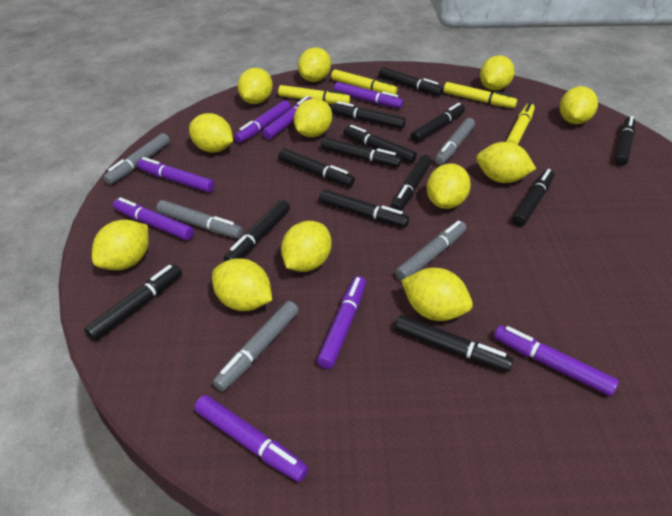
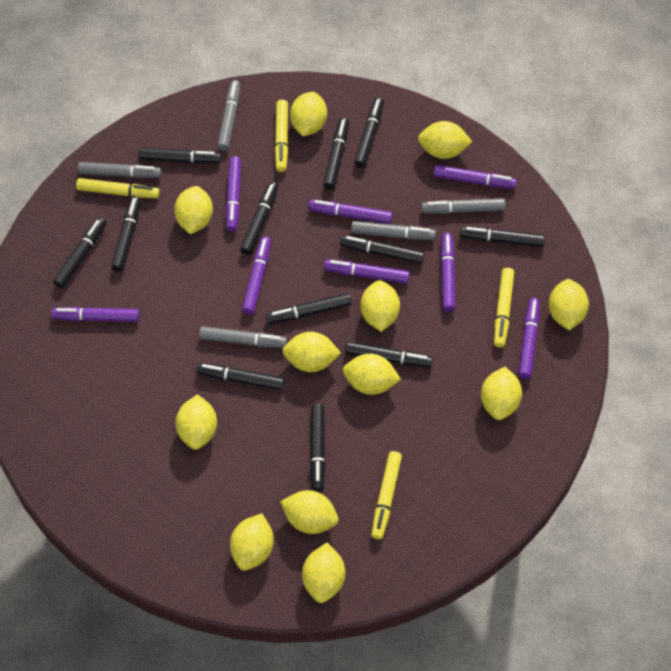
black marker: 13 -> 12

